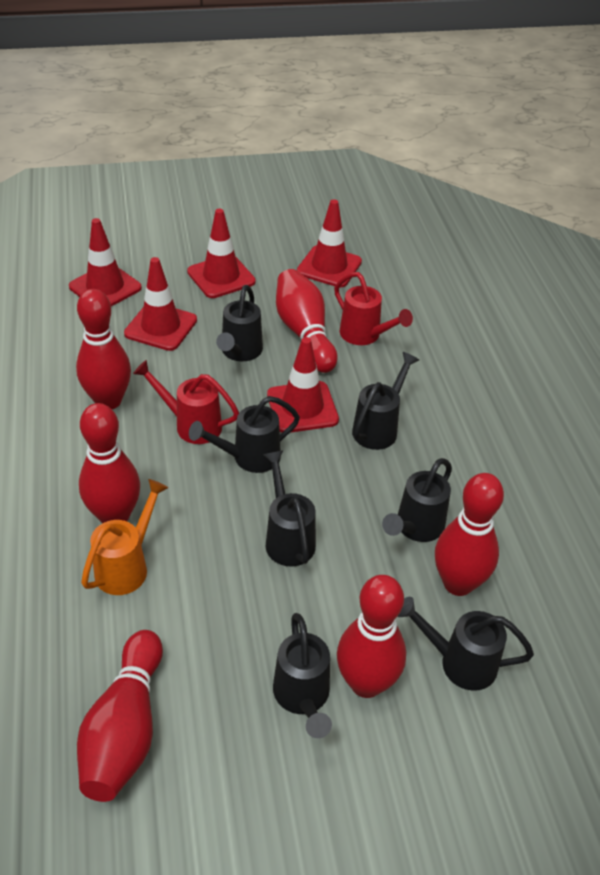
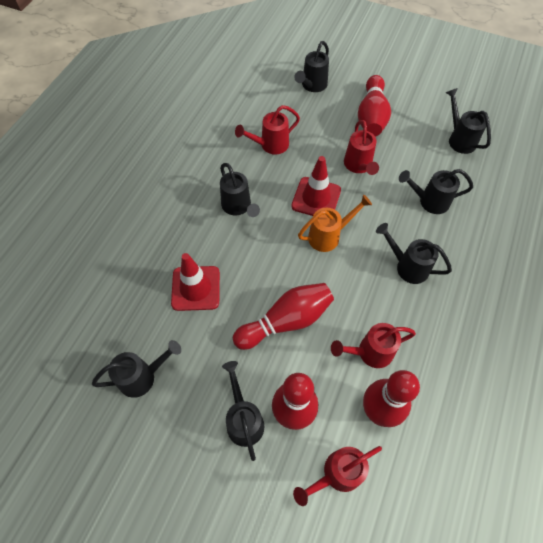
red bowling pin: 6 -> 4
red traffic cone: 5 -> 2
red watering can: 2 -> 4

